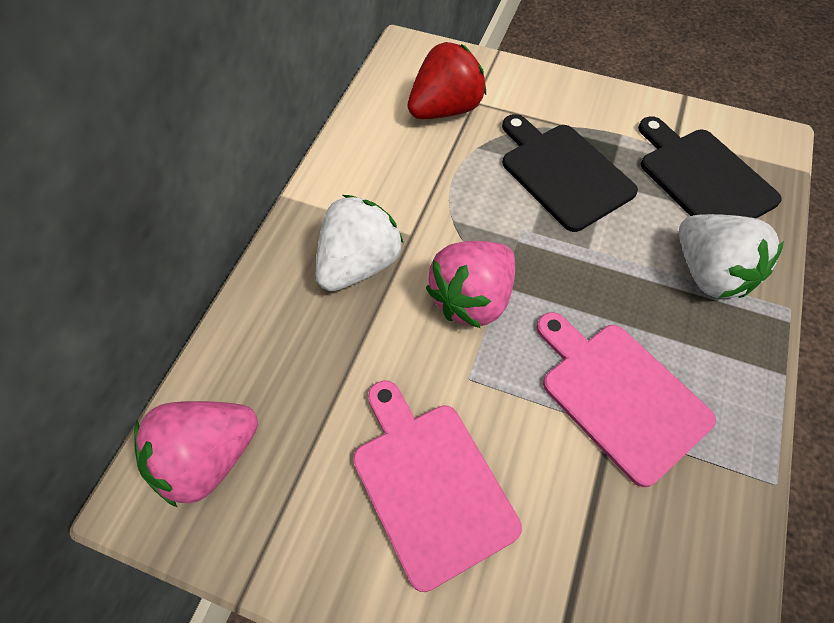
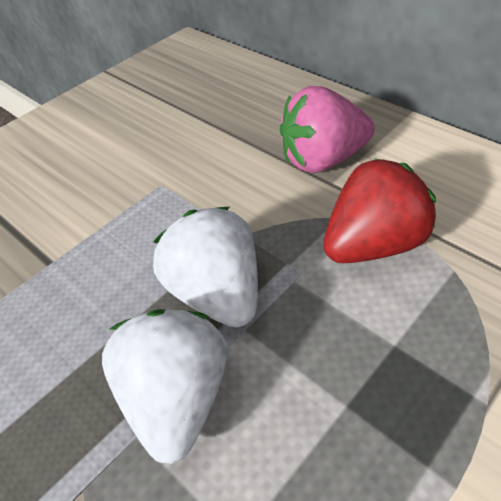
black cutting board: 2 -> 0
pink cutting board: 2 -> 0
pink strawberry: 2 -> 1

